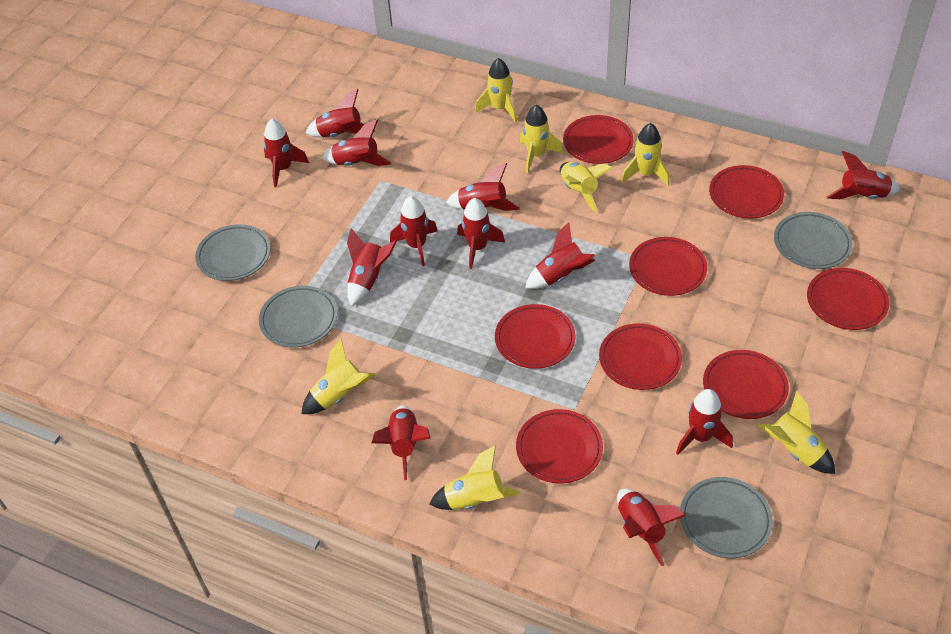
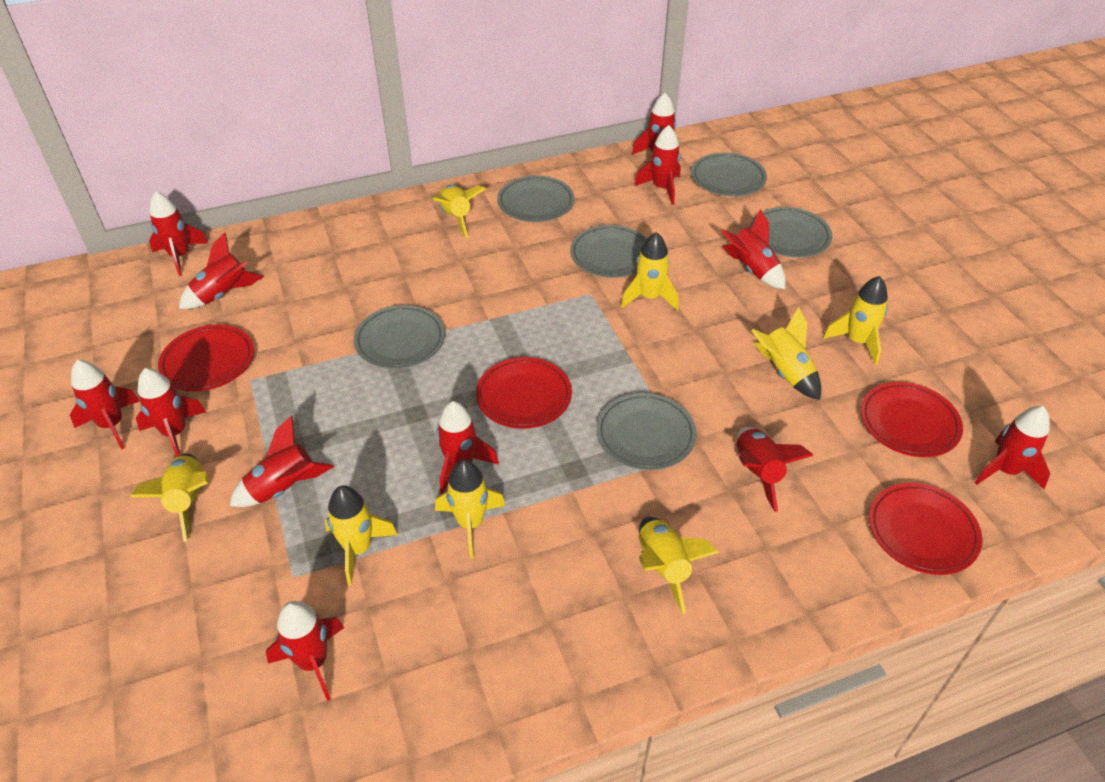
grey plate: 4 -> 6
red plate: 8 -> 4
yellow rocket: 7 -> 8

